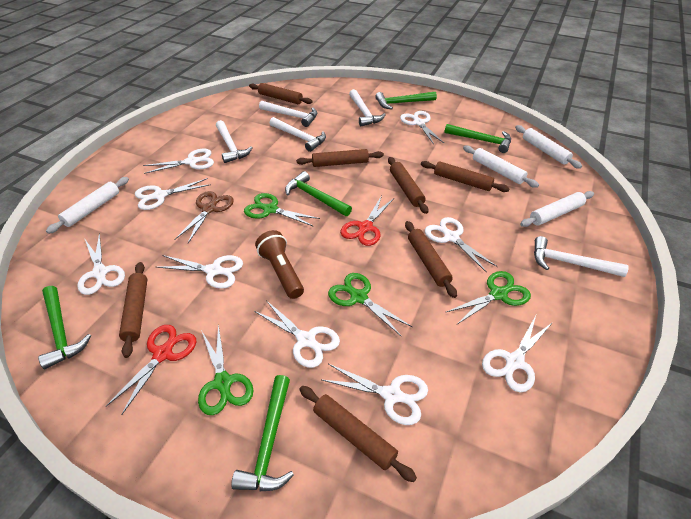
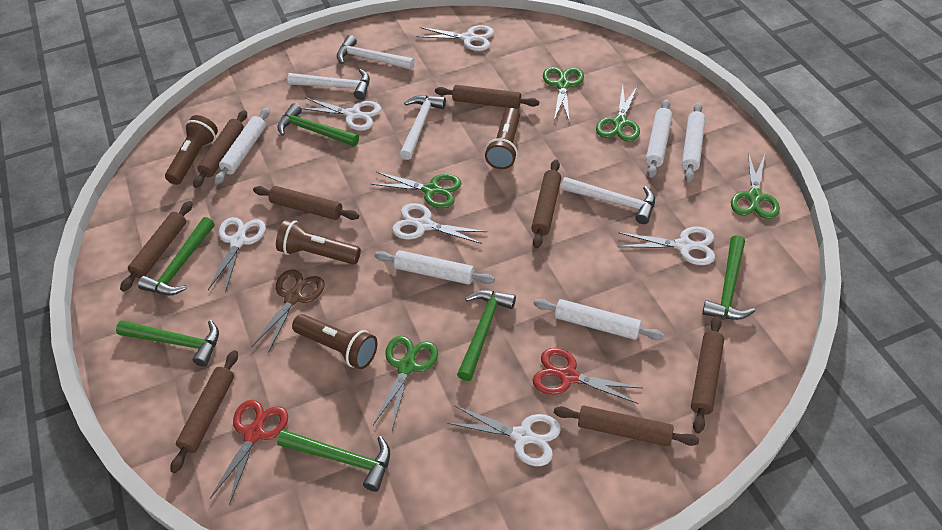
brown flashlight: 1 -> 4
brown rolling pin: 7 -> 8
green hammer: 5 -> 6
green scissors: 4 -> 5
white hammer: 5 -> 4
white rolling pin: 4 -> 5
white scissors: 9 -> 6

